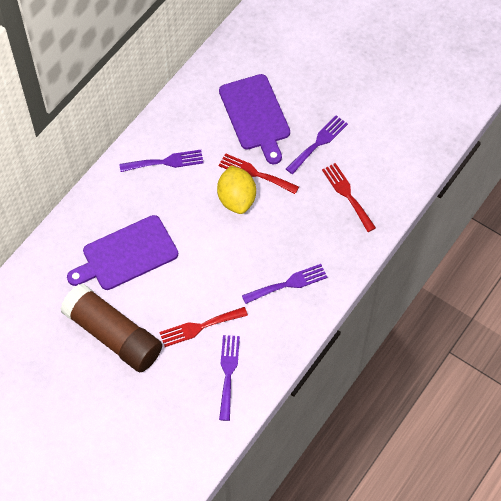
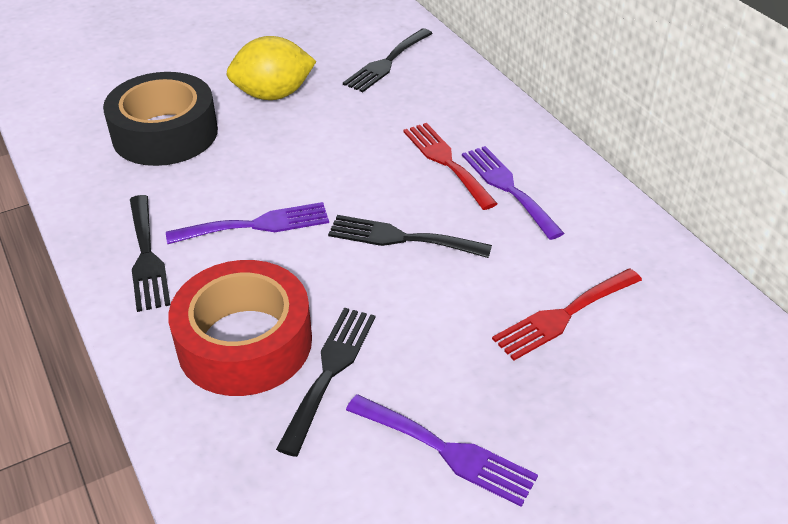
black fork: 0 -> 4
black tape: 0 -> 1
brown glue stick: 1 -> 0
purple cutting board: 2 -> 0
purple fork: 4 -> 3
red fork: 3 -> 2
red tape: 0 -> 1

